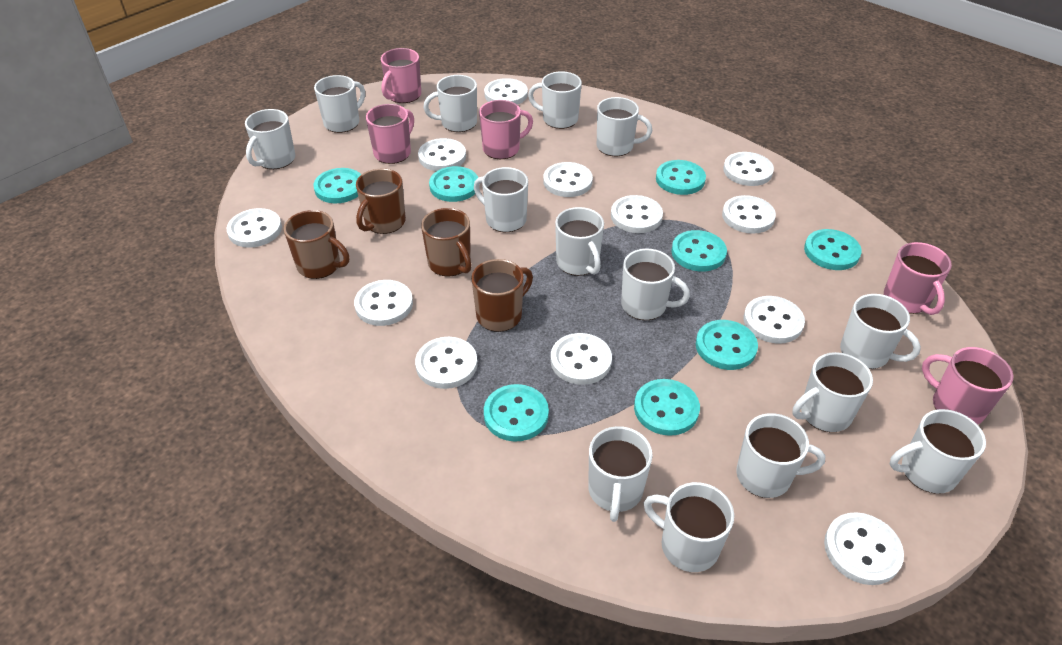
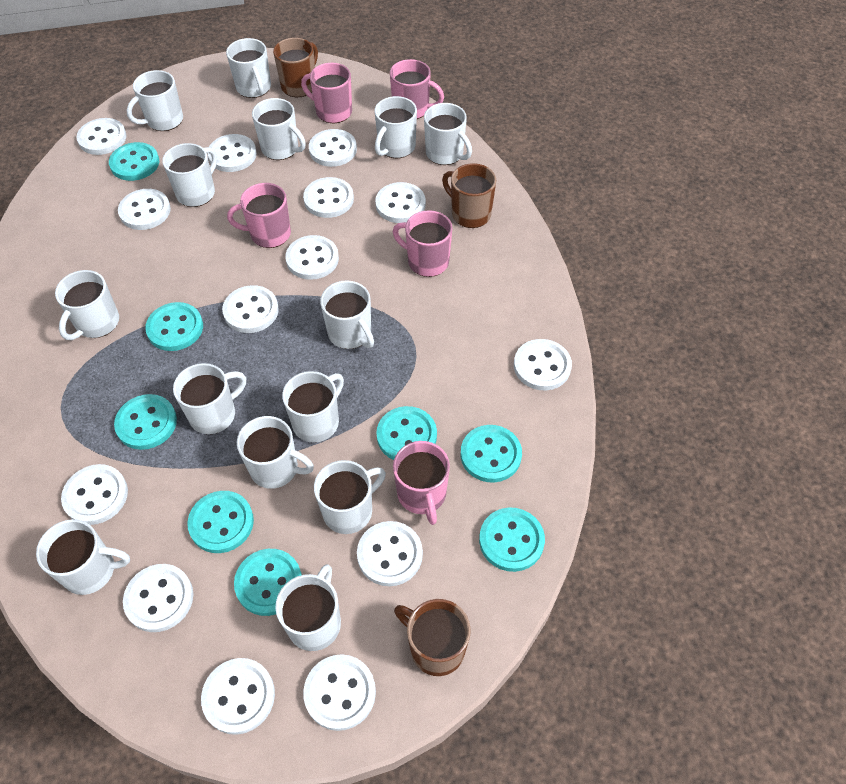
brown mug: 4 -> 3
white button: 12 -> 14

